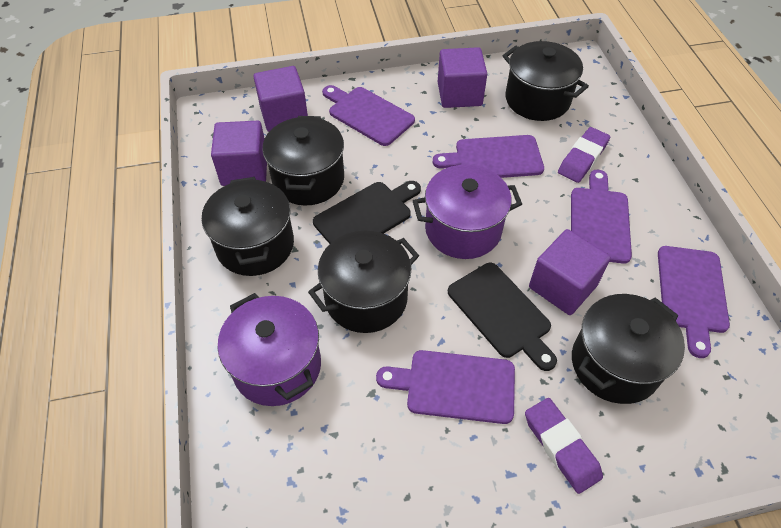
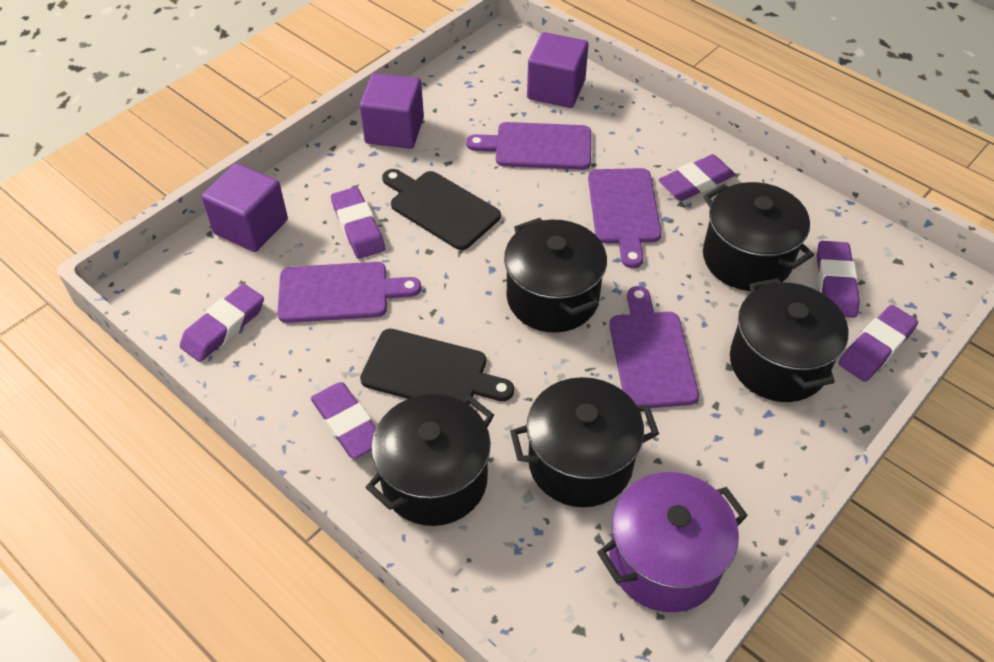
purple cube: 4 -> 3
purple cutting board: 5 -> 4
purple eraser: 2 -> 6
purple pot: 2 -> 1

